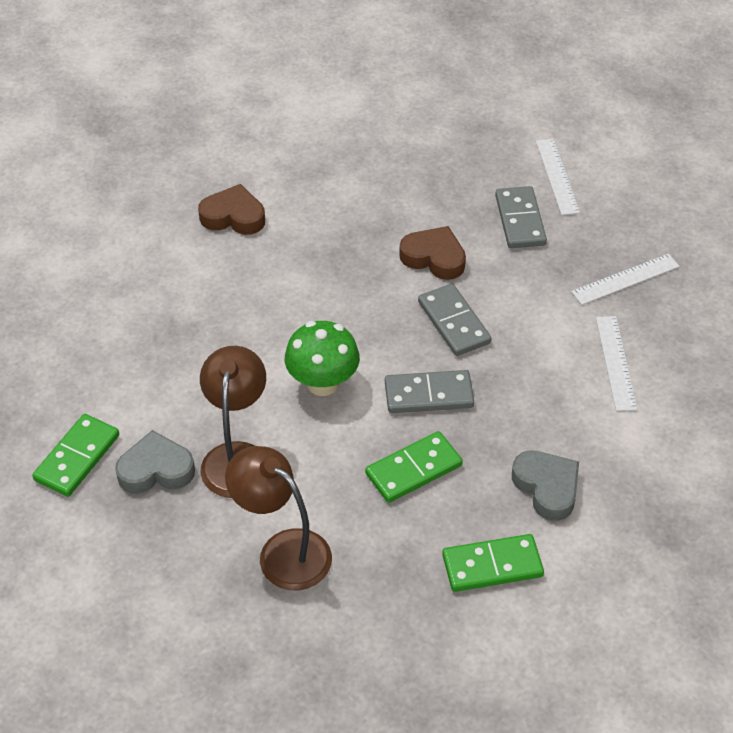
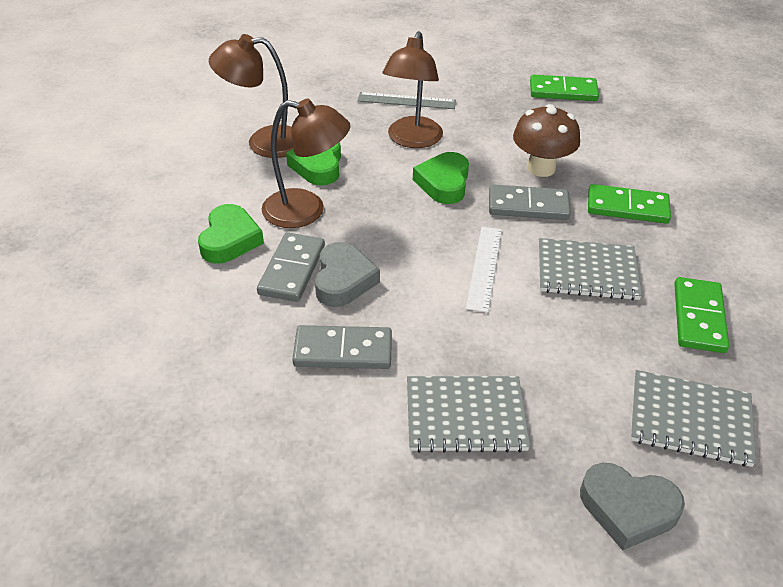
brown heart: 2 -> 0
brown lamp: 2 -> 3
brown mushroom: 0 -> 1
green heart: 0 -> 3
green mushroom: 1 -> 0
grey notebook: 0 -> 3
grey ruler: 0 -> 1
white ruler: 3 -> 1

